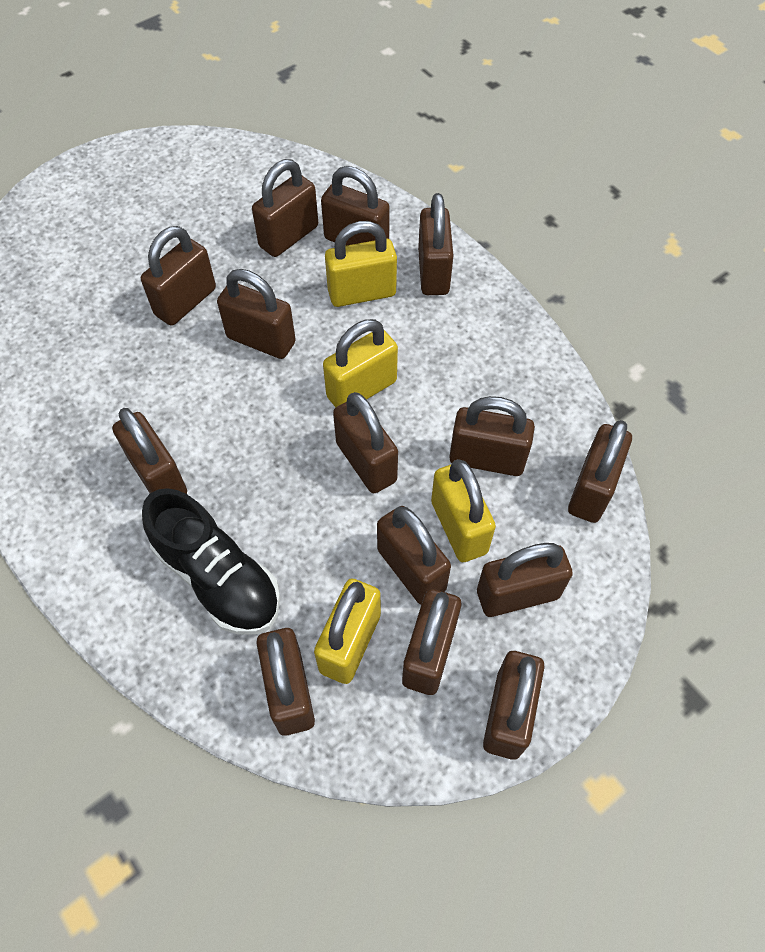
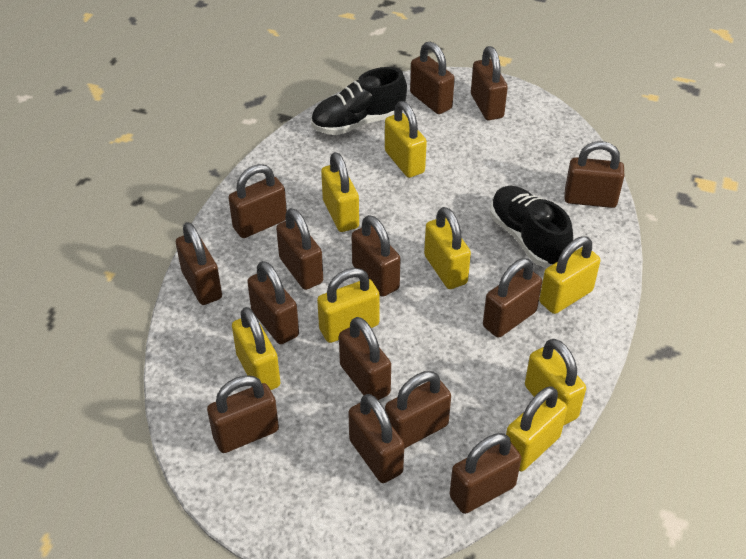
black shoe: 1 -> 2
yellow padlock: 4 -> 8

